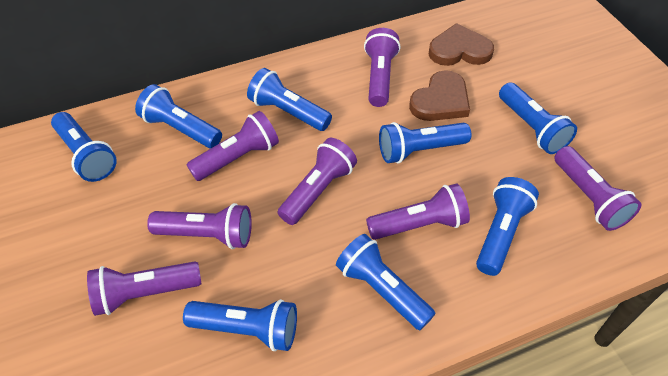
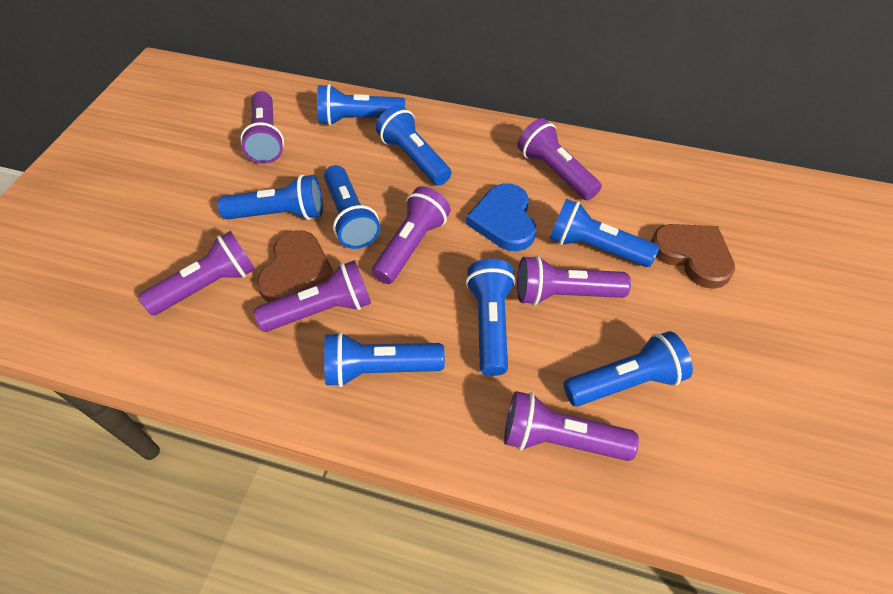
blue heart: 0 -> 1

